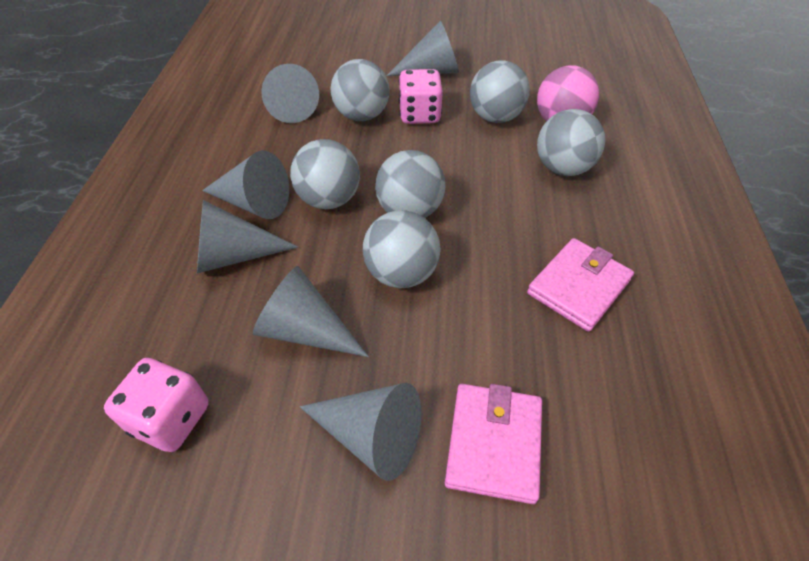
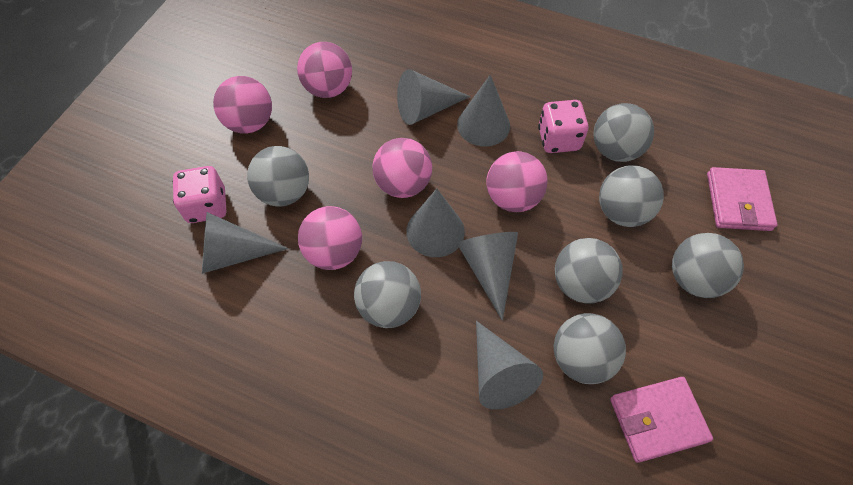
grey ball: 6 -> 7
pink ball: 1 -> 5

